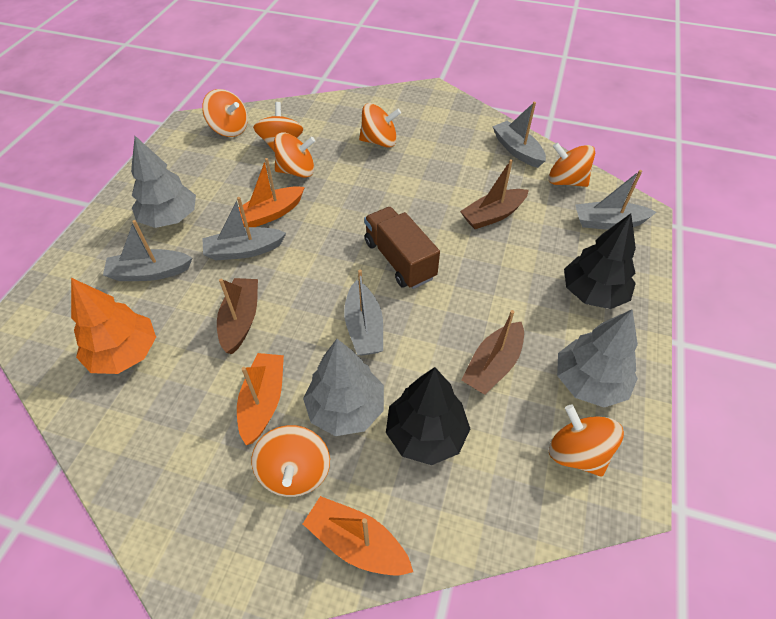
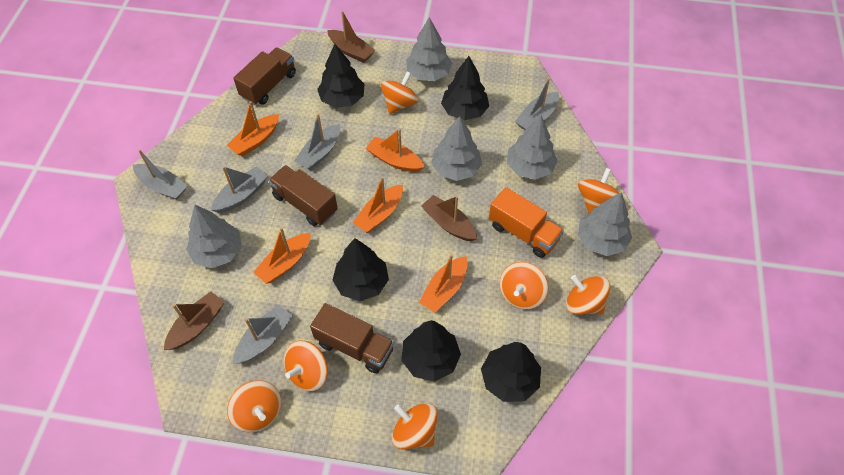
black tree: 2 -> 5
brown truck: 1 -> 3
grey tree: 3 -> 5
orange boat: 3 -> 5
orange tree: 1 -> 0
orange truck: 0 -> 1

